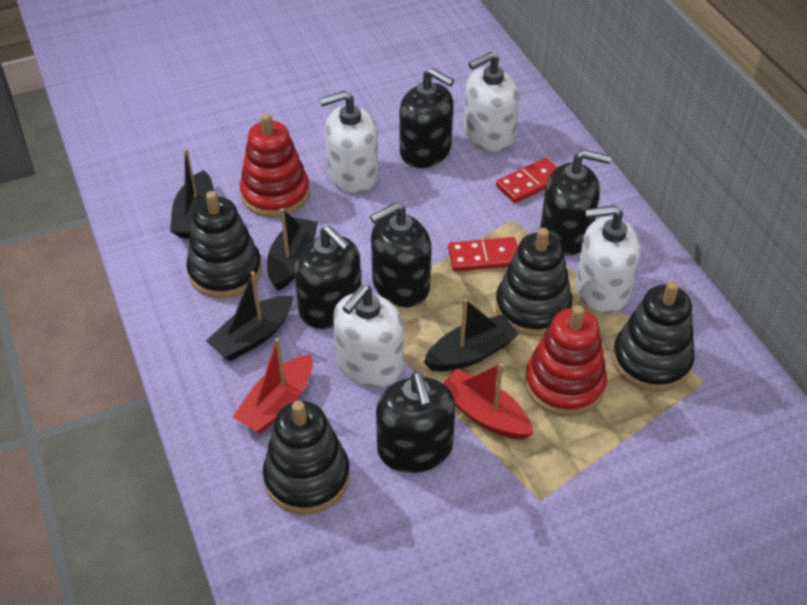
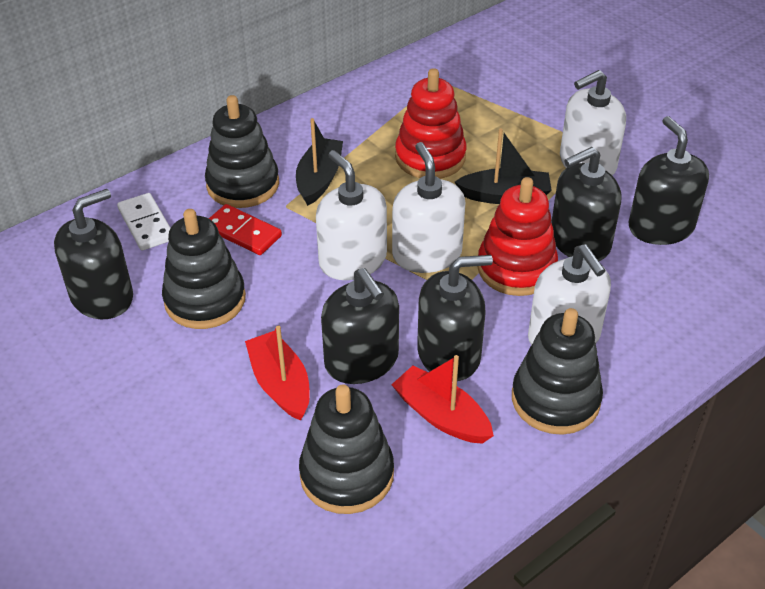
black boat: 4 -> 2
red domino: 2 -> 1
white domino: 0 -> 1

